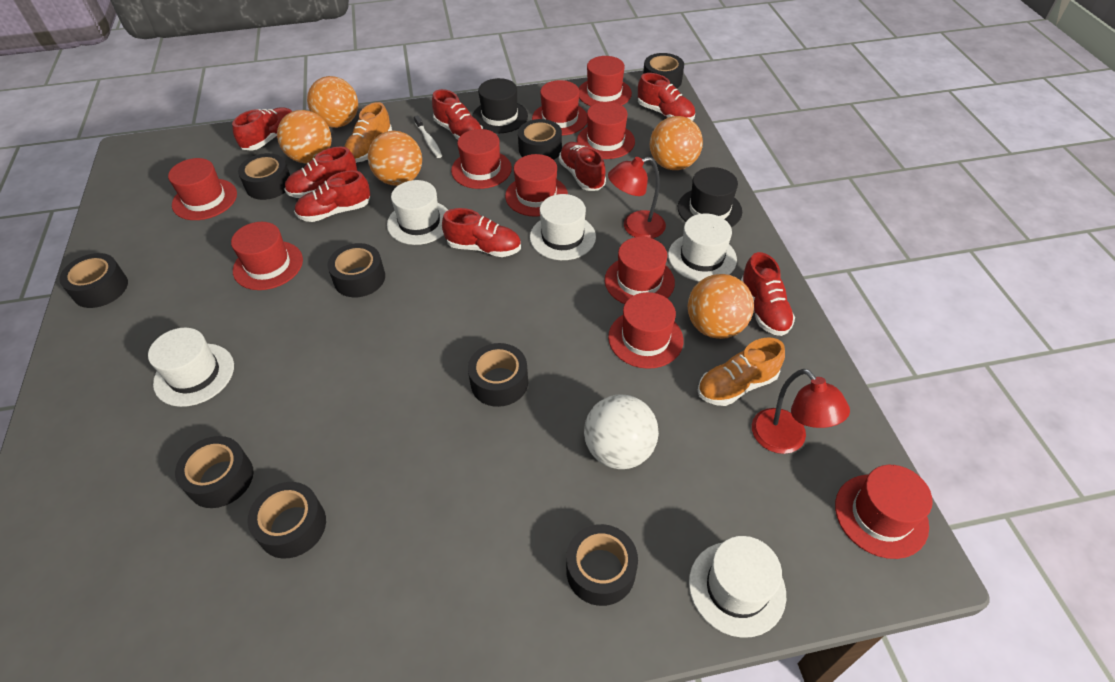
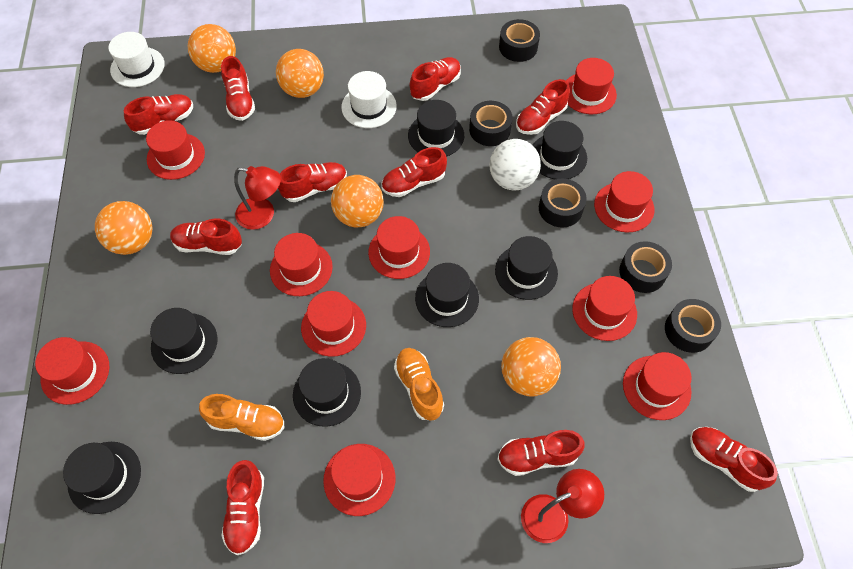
black hat: 2 -> 7
black tape: 9 -> 5
red shoe: 8 -> 10
white hat: 5 -> 2
white toothbrush: 1 -> 0

